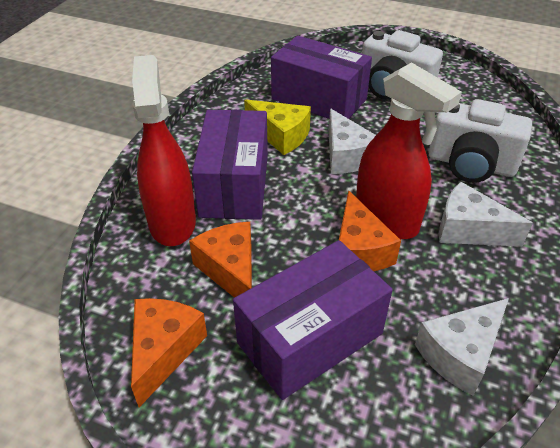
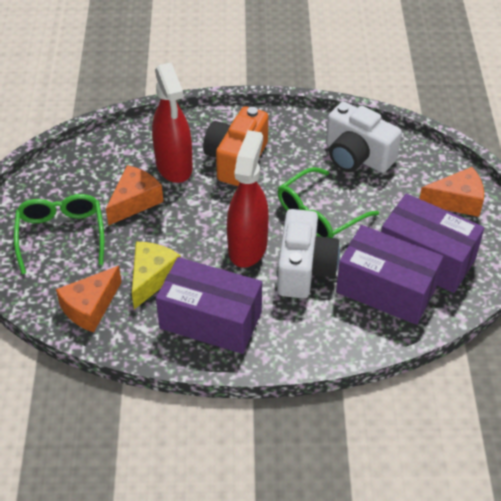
green glasses: 0 -> 2
orange camera: 0 -> 1
white cheese: 3 -> 0

